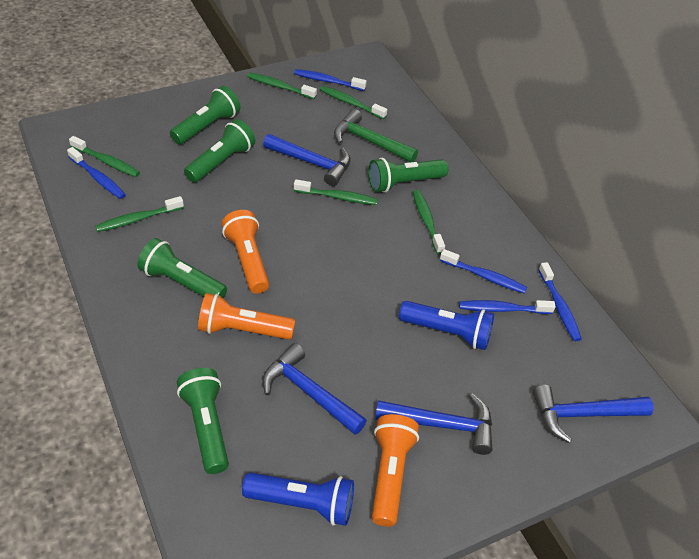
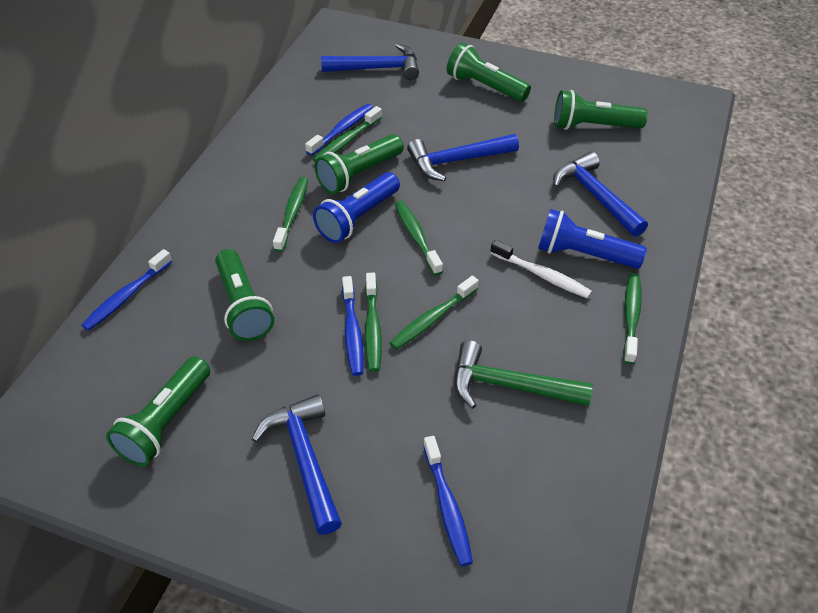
blue toothbrush: 5 -> 4
orange flashlight: 3 -> 0
white toothbrush: 0 -> 1

